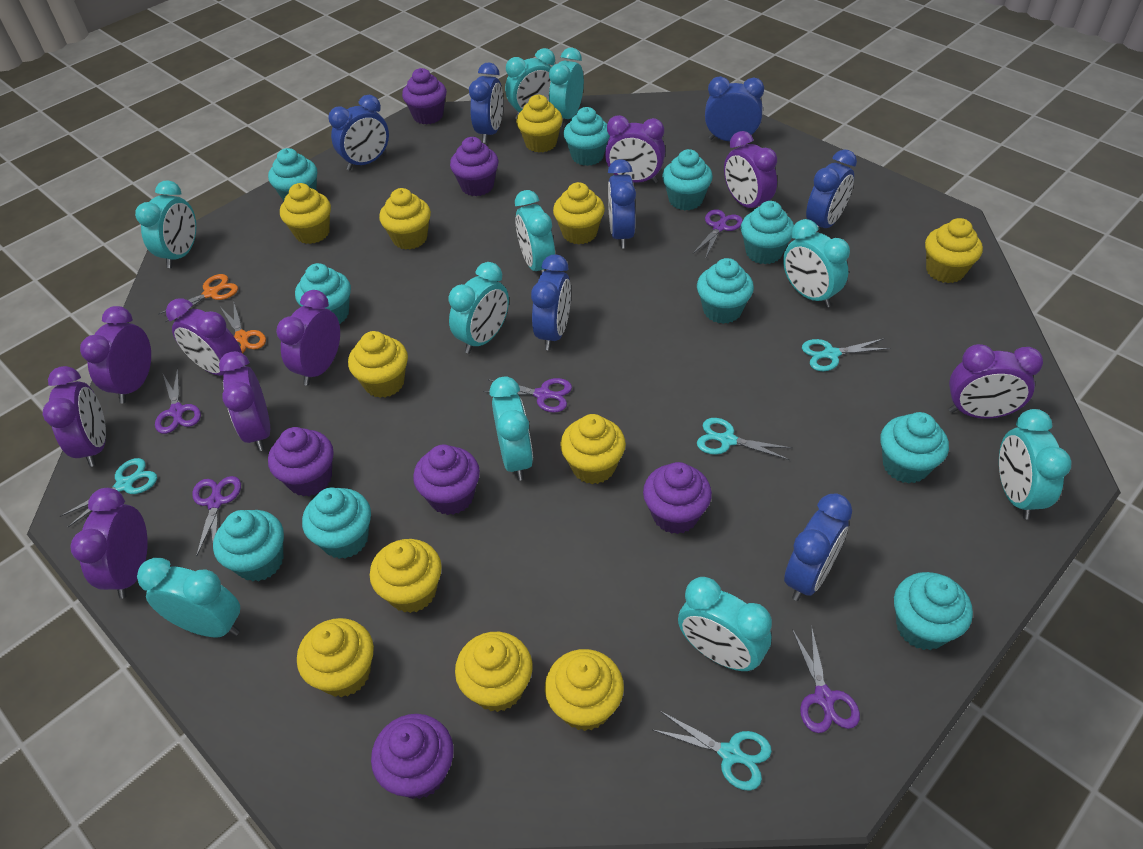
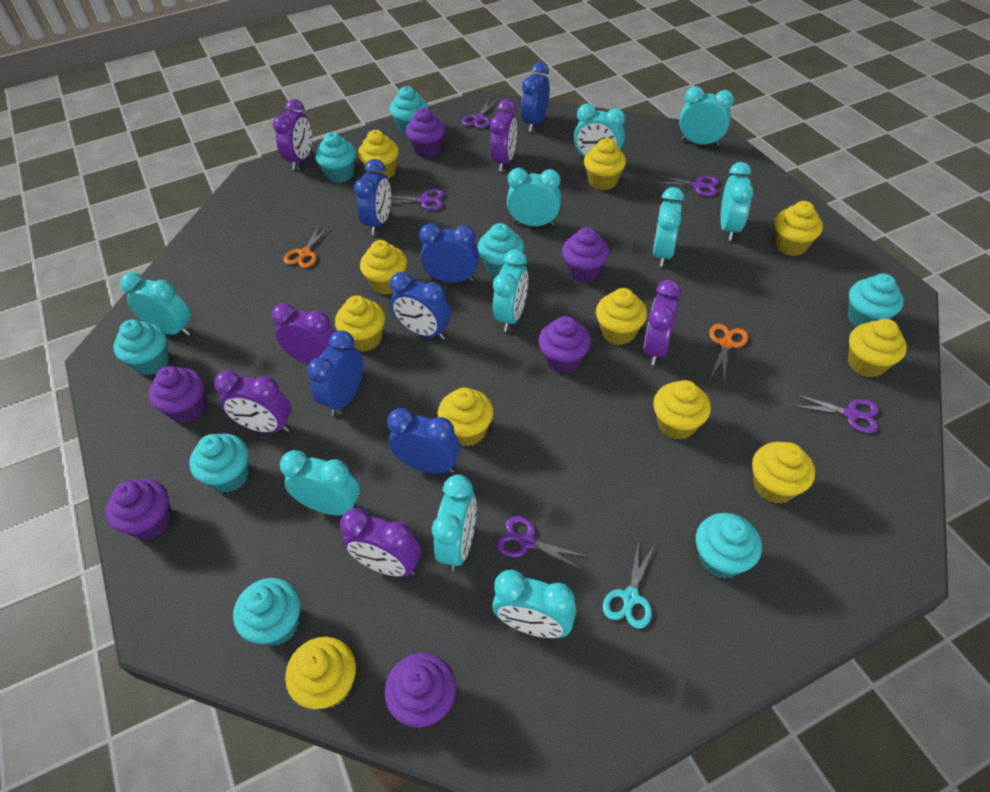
blue clock: 7 -> 6
purple clock: 9 -> 6
turquoise cupcake: 10 -> 8
turquoise scissors: 4 -> 1

